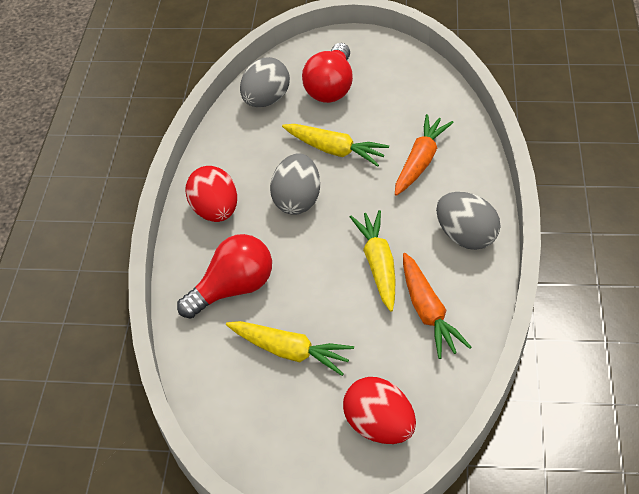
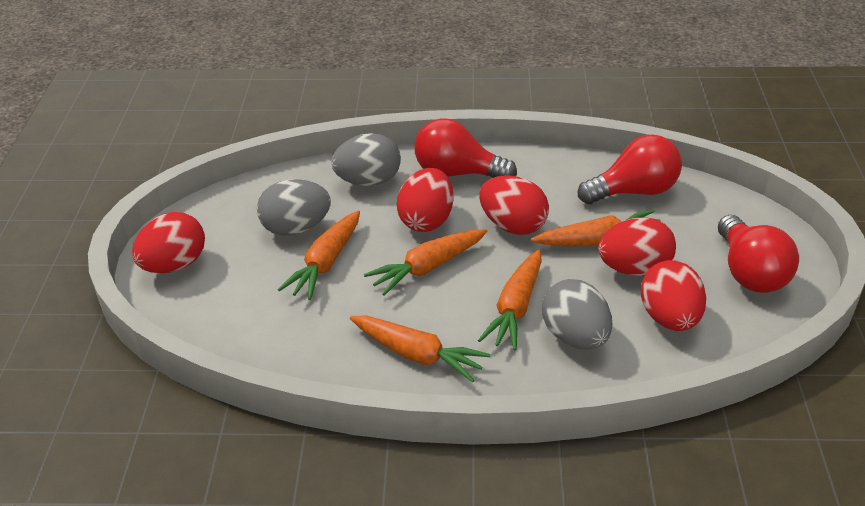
orange carrot: 2 -> 5
red egg: 2 -> 5
red light bulb: 2 -> 3
yellow carrot: 3 -> 0

